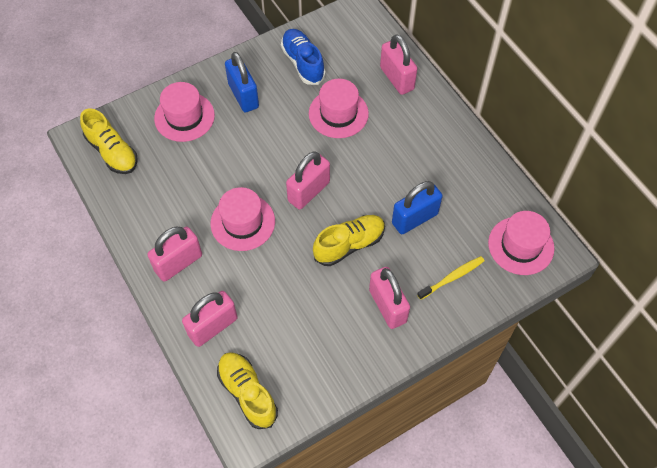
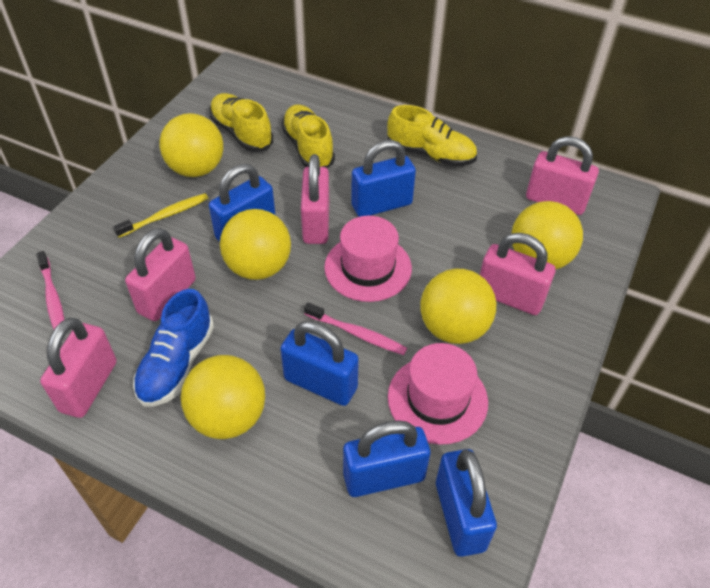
blue padlock: 2 -> 5
pink hat: 4 -> 2
pink toothbrush: 0 -> 2
yellow ball: 0 -> 5

